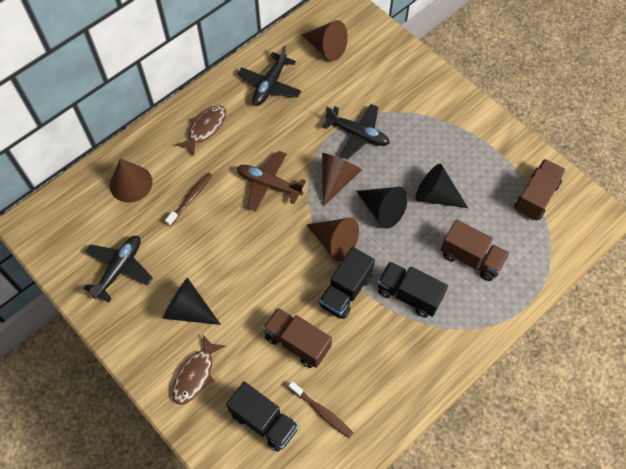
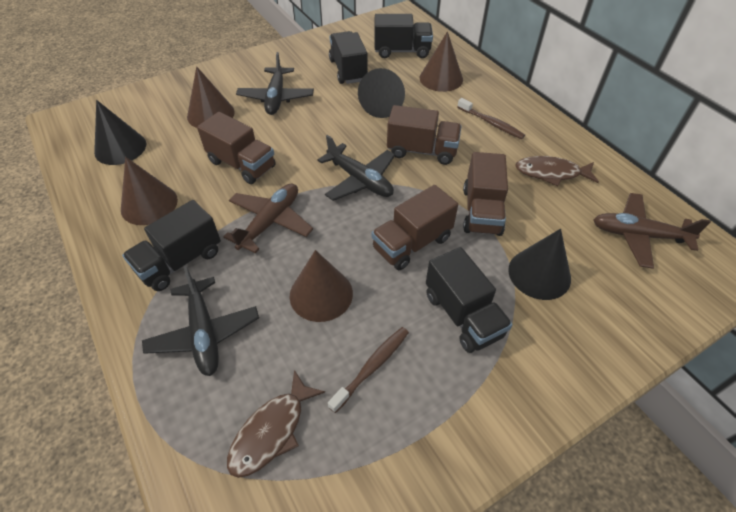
black truck: 3 -> 4
brown plane: 1 -> 2
brown truck: 3 -> 4

